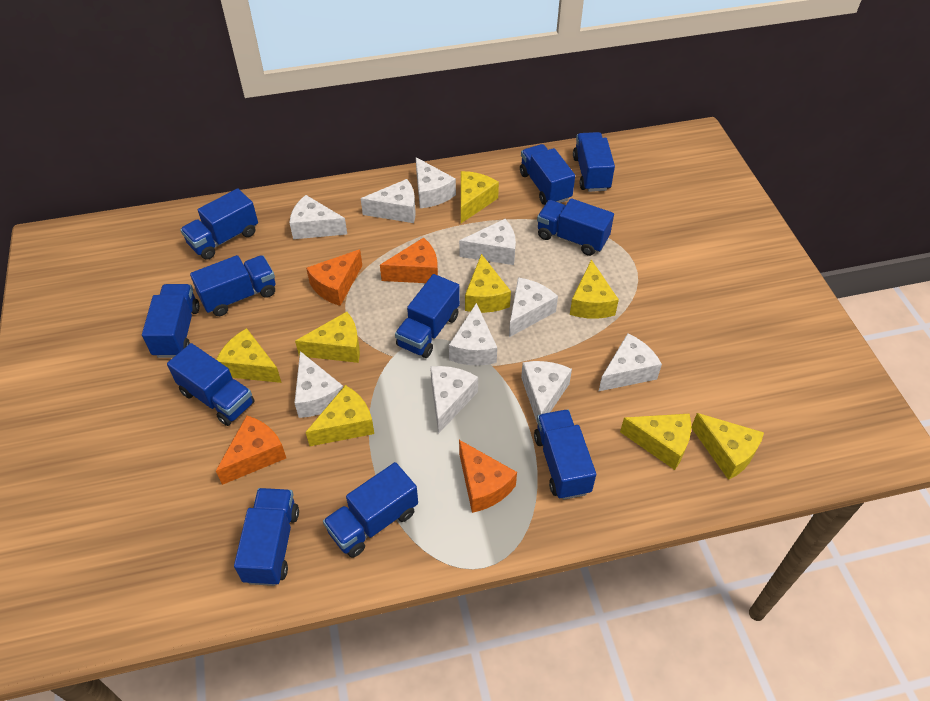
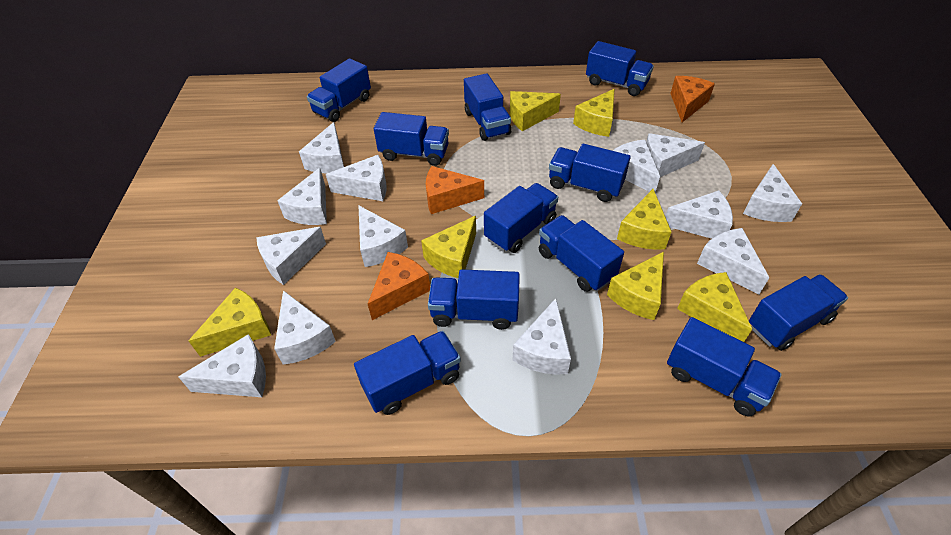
orange cheese: 4 -> 3
white cheese: 10 -> 13
yellow cheese: 8 -> 7

